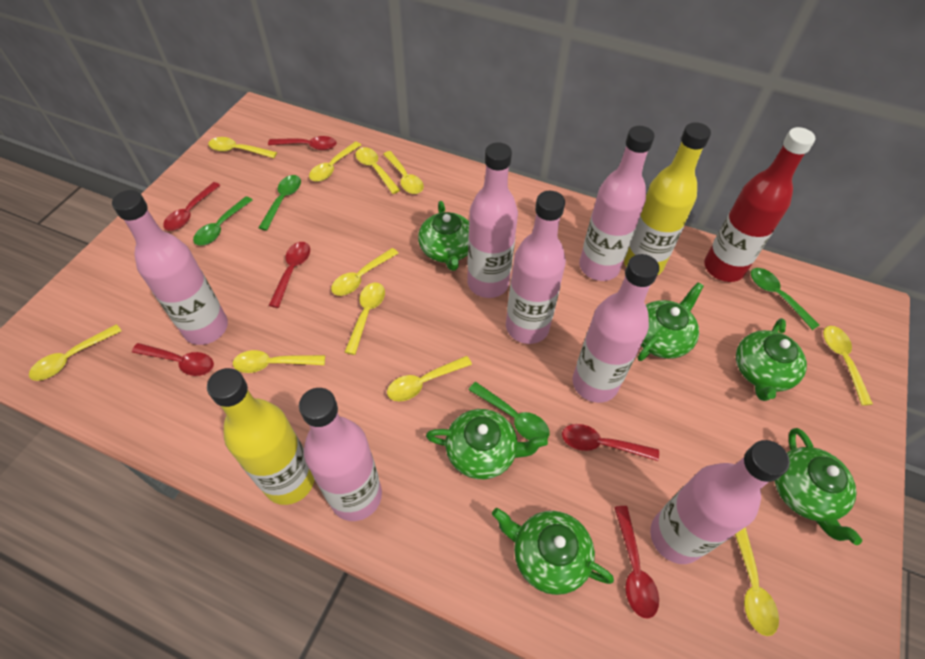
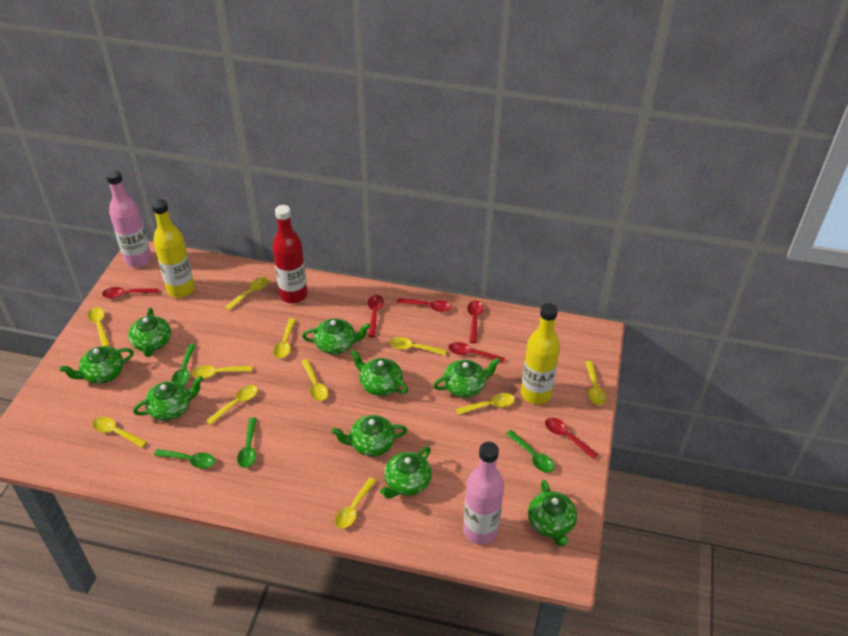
green teapot: 6 -> 9
pink bottle: 7 -> 2

